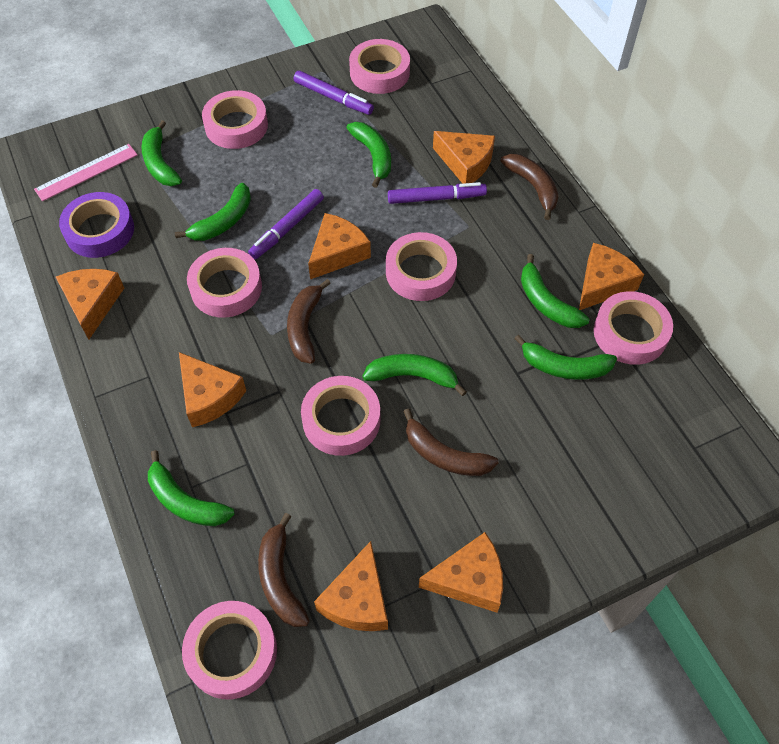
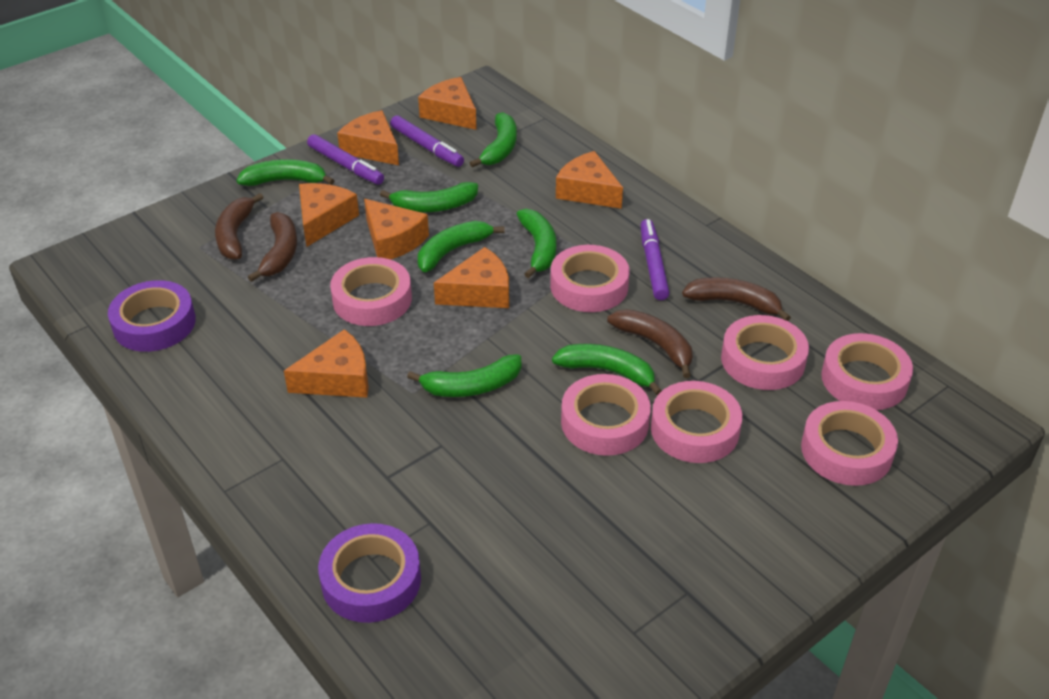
pink ruler: 1 -> 0
purple tape: 1 -> 2

